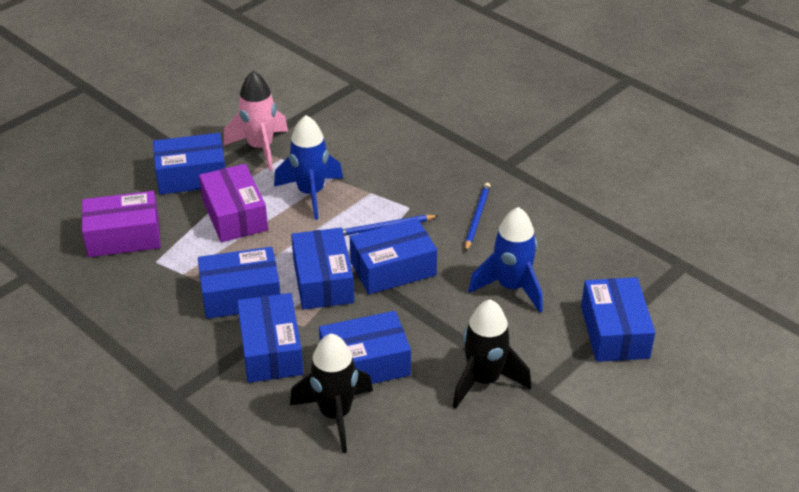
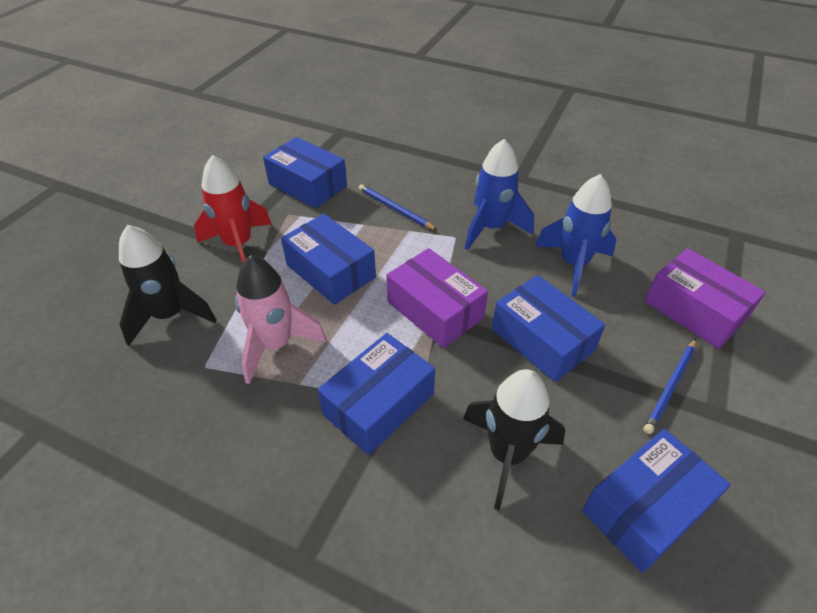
blue box: 7 -> 5
red rocket: 0 -> 1

